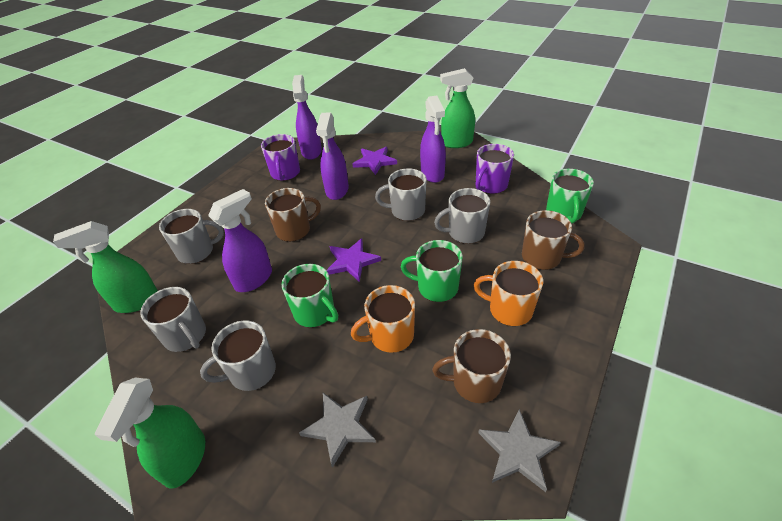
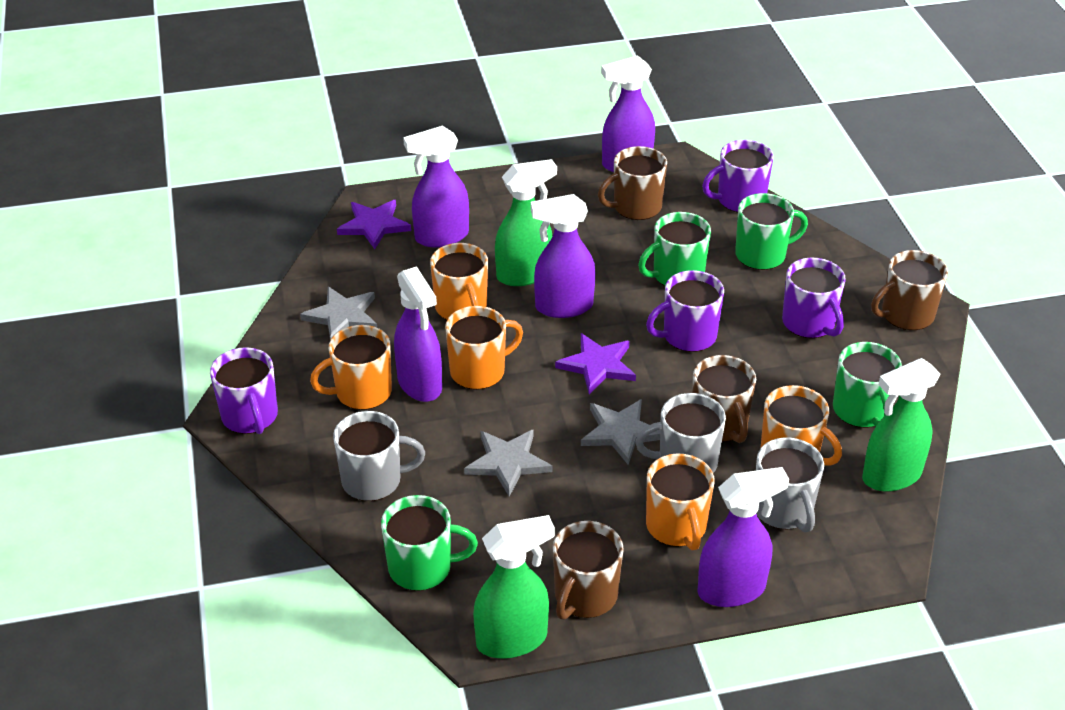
brown mug: 3 -> 4
green mug: 3 -> 4
grey mug: 5 -> 3
grey star: 2 -> 3
orange mug: 2 -> 5
purple mug: 2 -> 4
purple spray bottle: 4 -> 5

